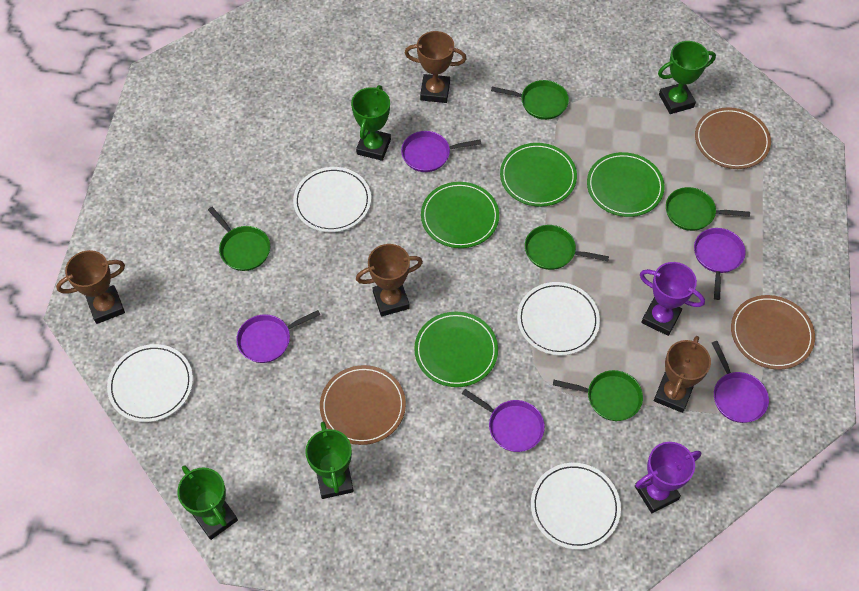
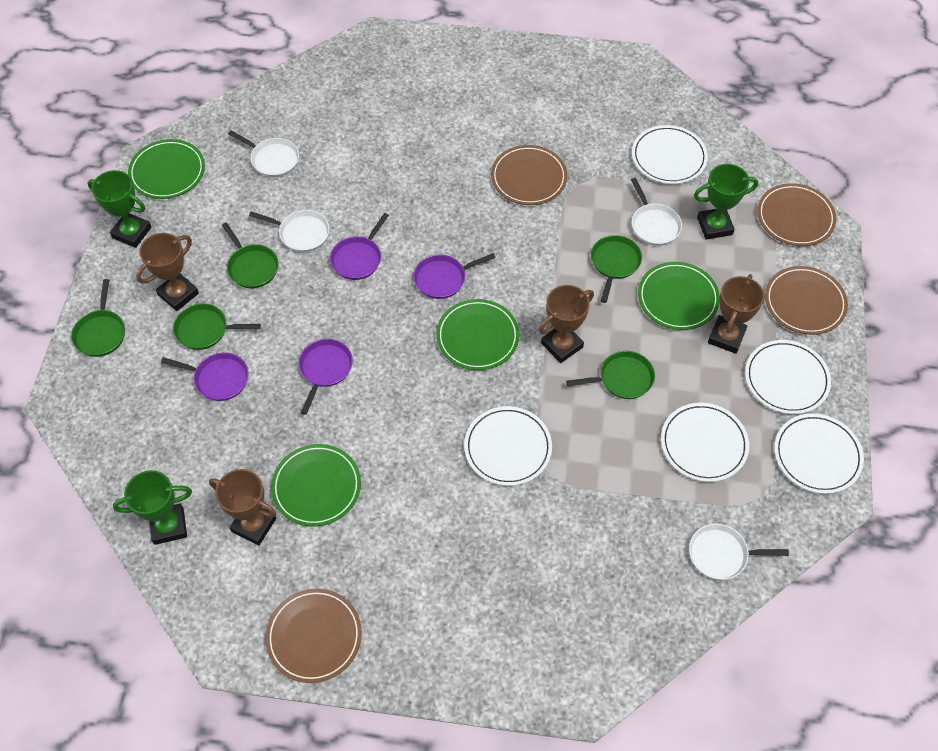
brown plate: 3 -> 4
green trophy: 4 -> 3
purple pan: 5 -> 4
purple trophy: 2 -> 0
white pan: 0 -> 4
white plate: 4 -> 5

